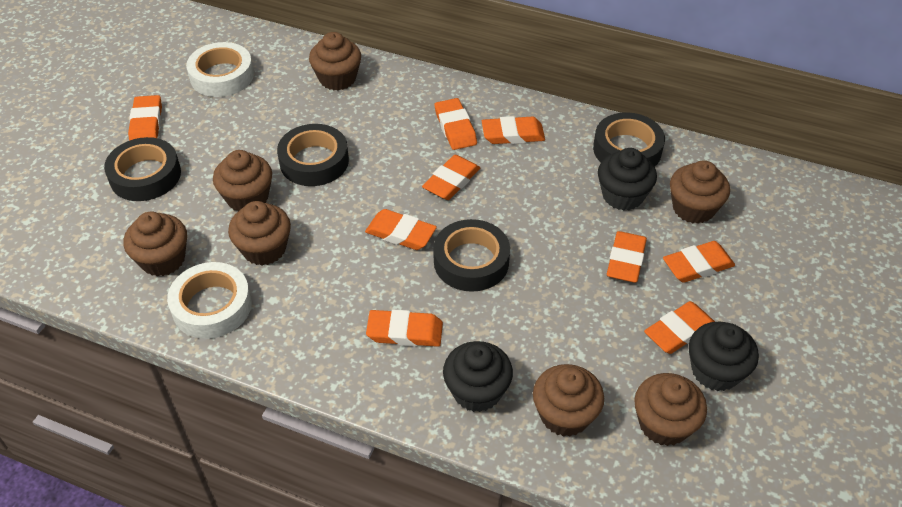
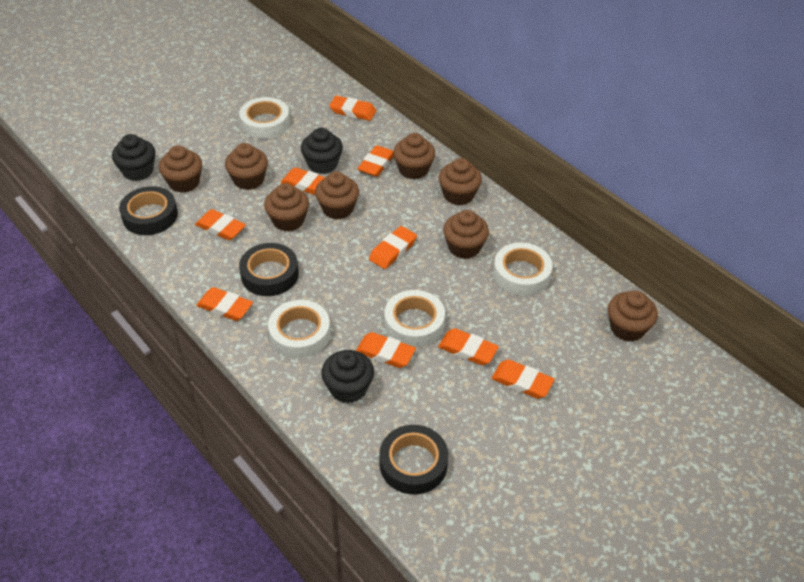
black tape: 4 -> 3
brown cupcake: 7 -> 8
white tape: 2 -> 4

